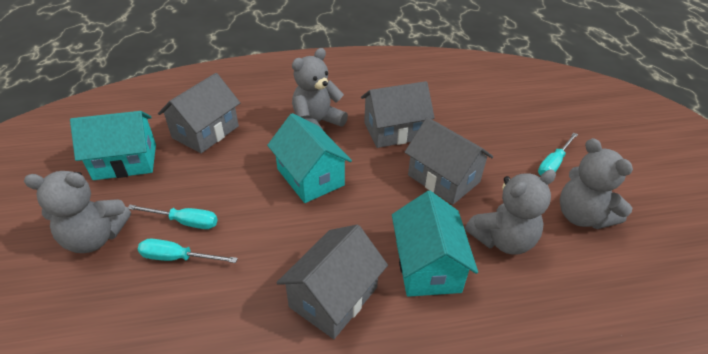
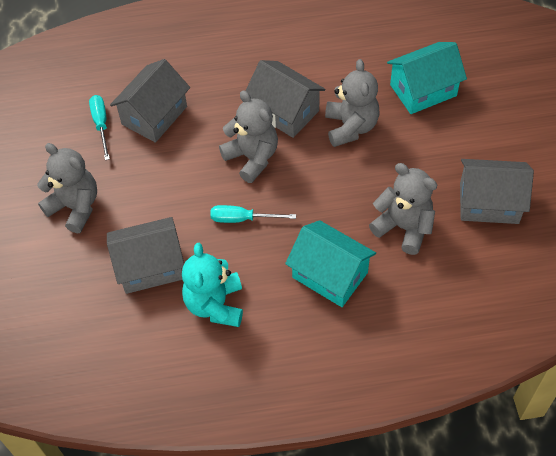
turquoise house: 3 -> 2
turquoise screwdriver: 3 -> 2
turquoise teddy bear: 0 -> 1

